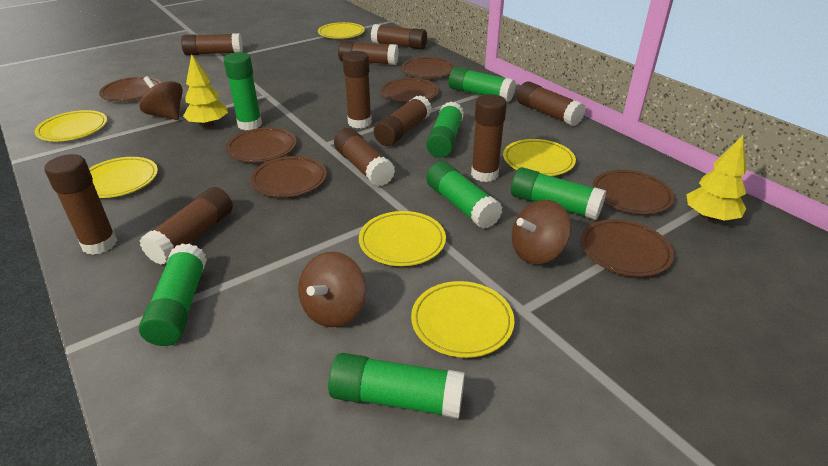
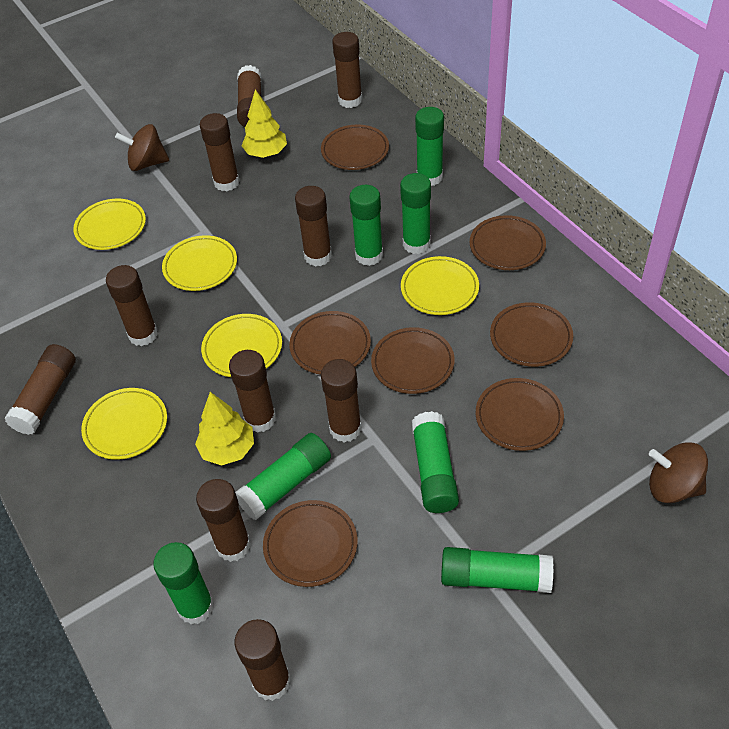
brown spinning top: 3 -> 2
yellow plate: 6 -> 5

